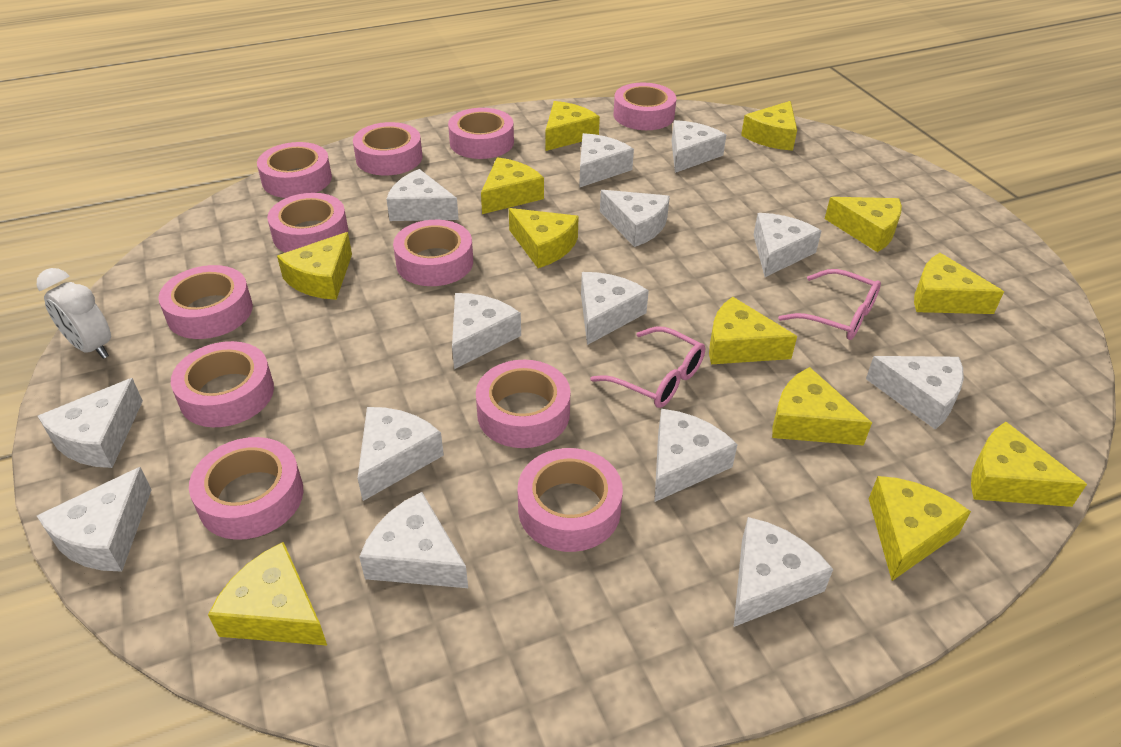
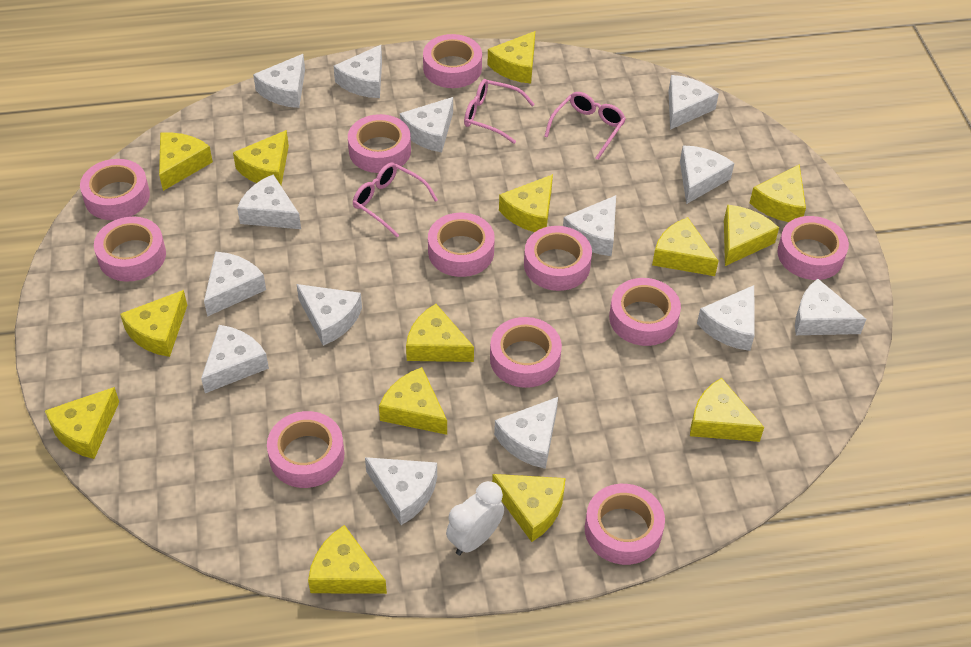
pink glasses: 2 -> 3
yellow cheese: 12 -> 14

